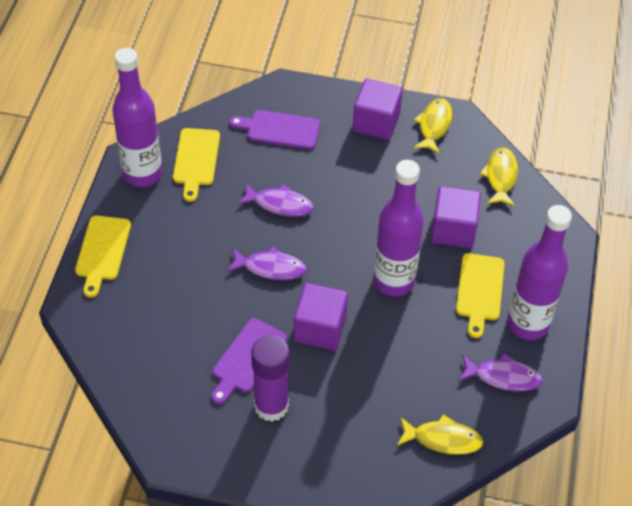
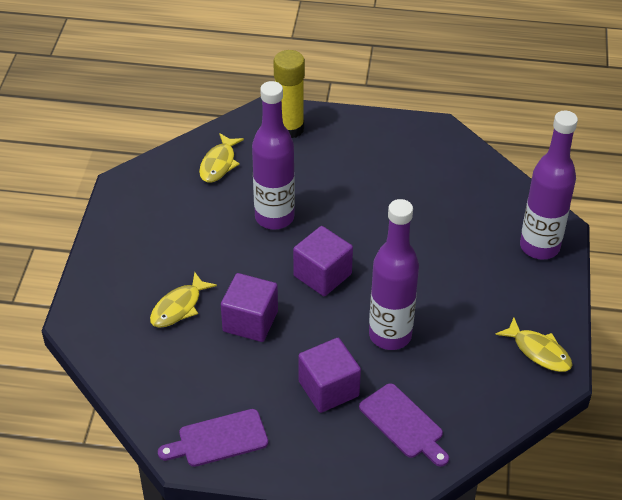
purple fish: 3 -> 0
purple glue stick: 1 -> 0
yellow cutting board: 3 -> 0
yellow glue stick: 0 -> 1

